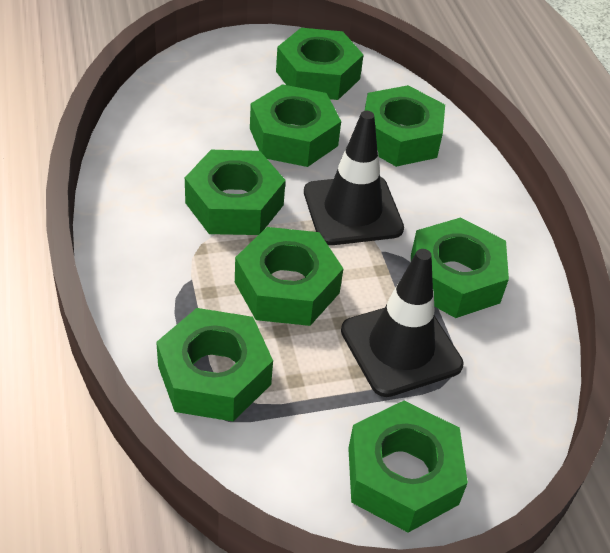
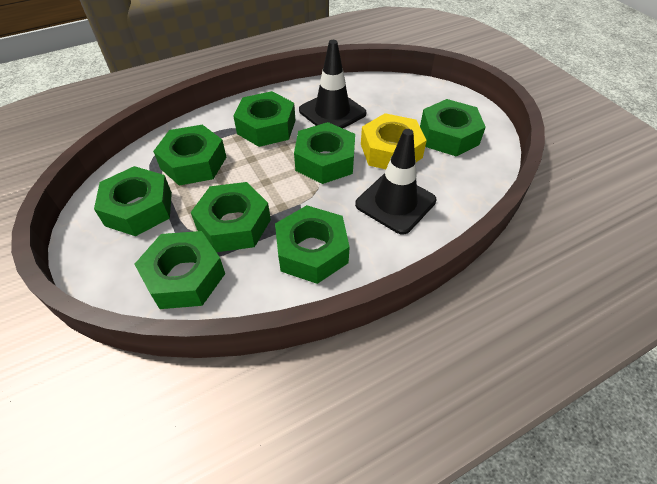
yellow nut: 0 -> 1

